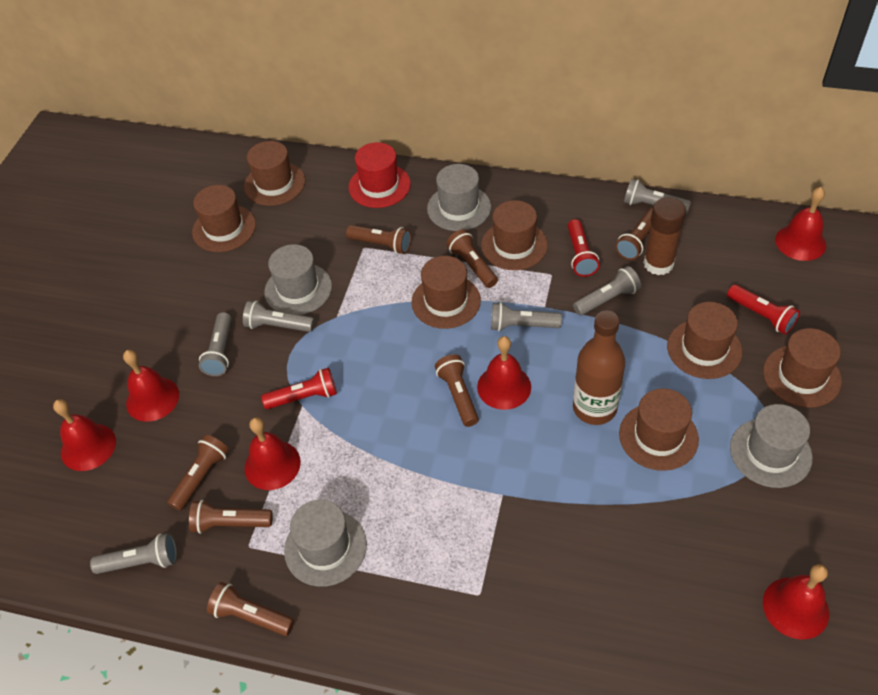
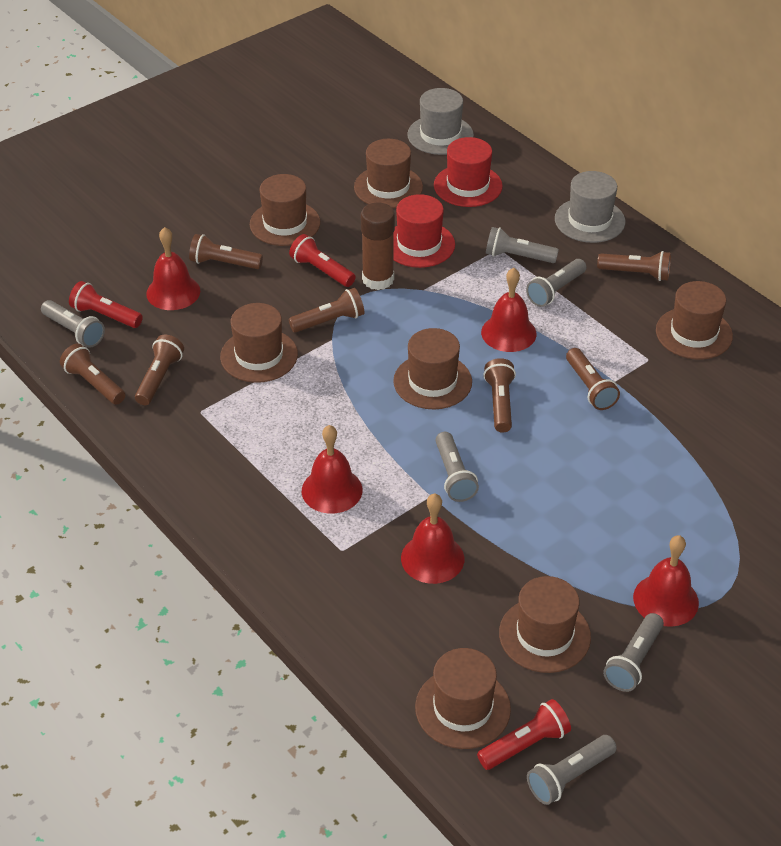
brown bottle: 1 -> 0
grey hat: 4 -> 2
red bell: 6 -> 5
red hat: 1 -> 2

